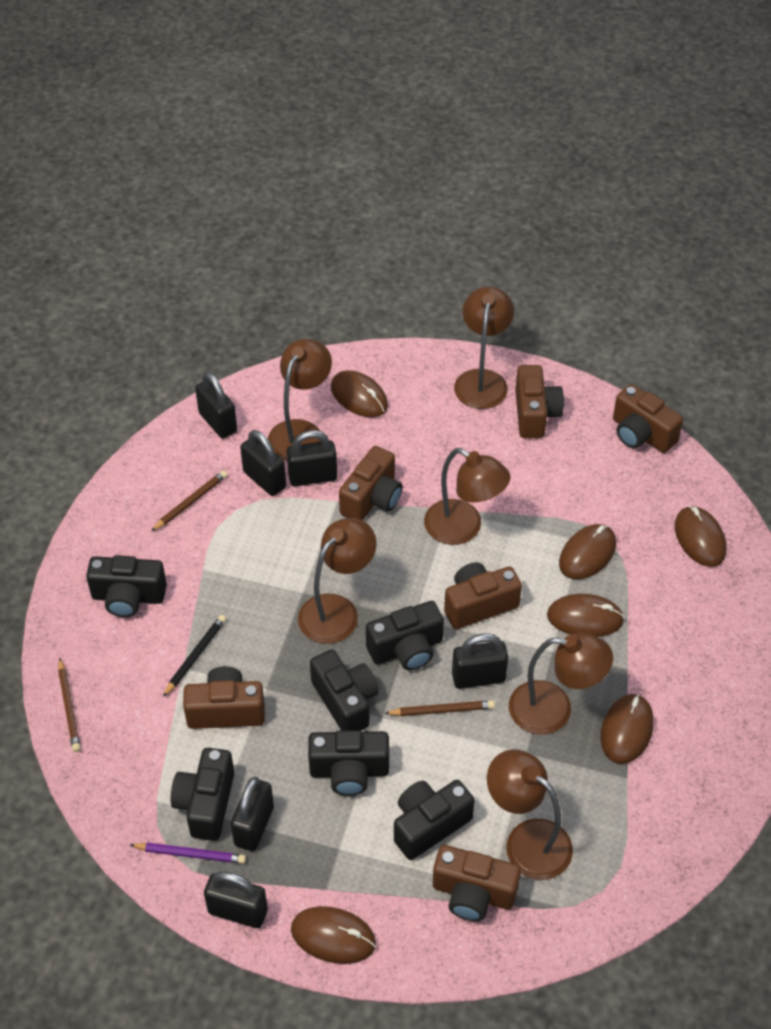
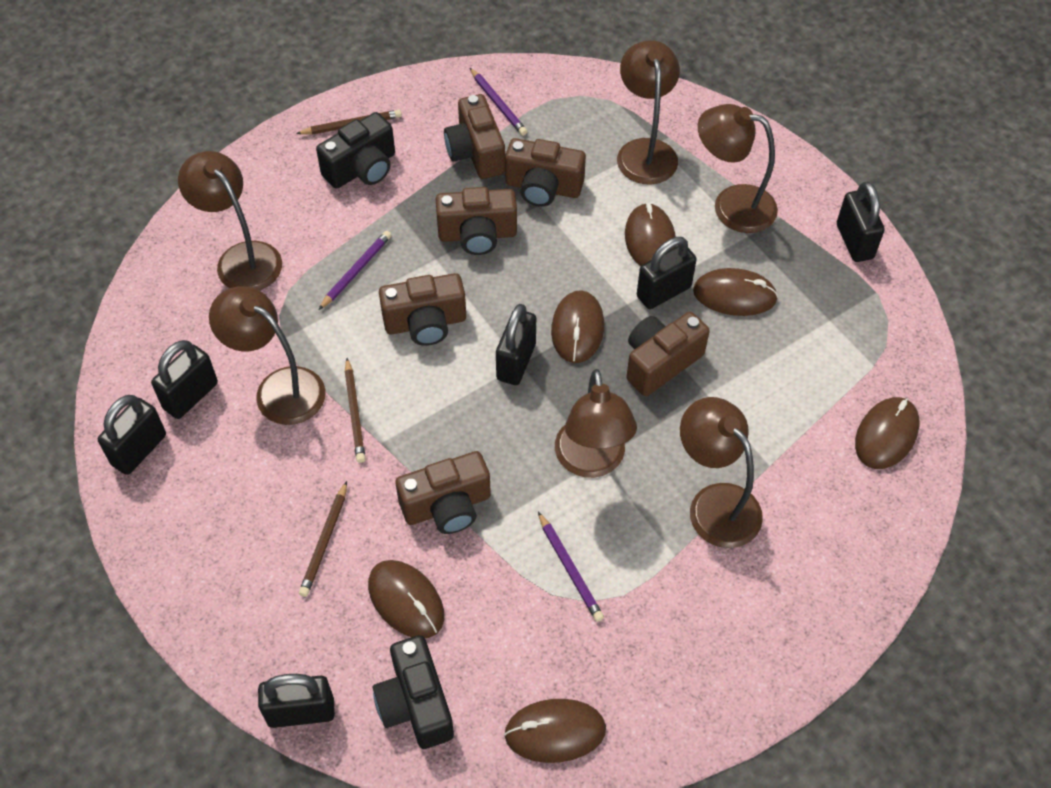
black camera: 6 -> 2
black pencil: 1 -> 0
purple pencil: 1 -> 3

